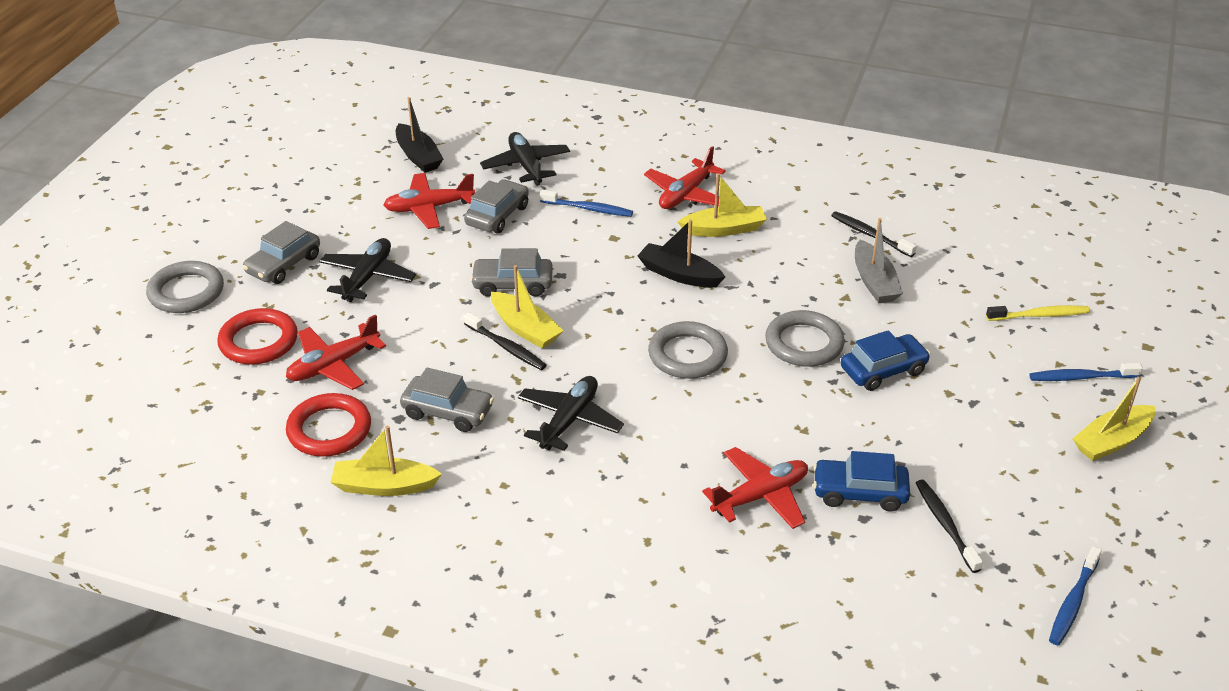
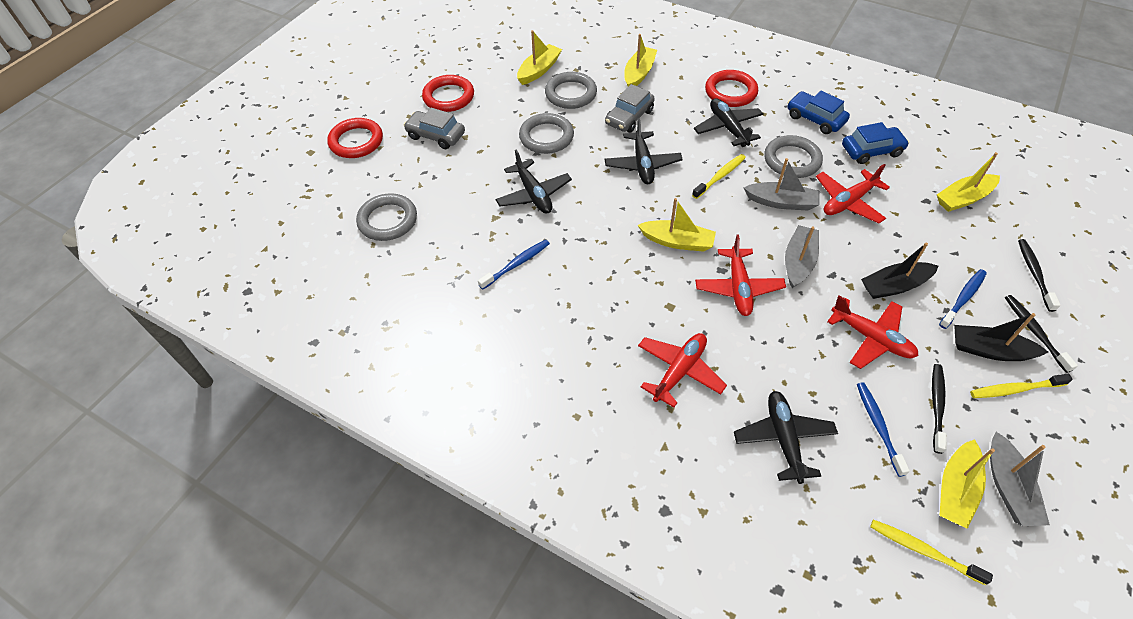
black plane: 3 -> 4
grey boat: 1 -> 3
grey car: 4 -> 2
grey ring: 3 -> 4
red ring: 2 -> 3
yellow boat: 4 -> 5
yellow toothbrush: 1 -> 3

